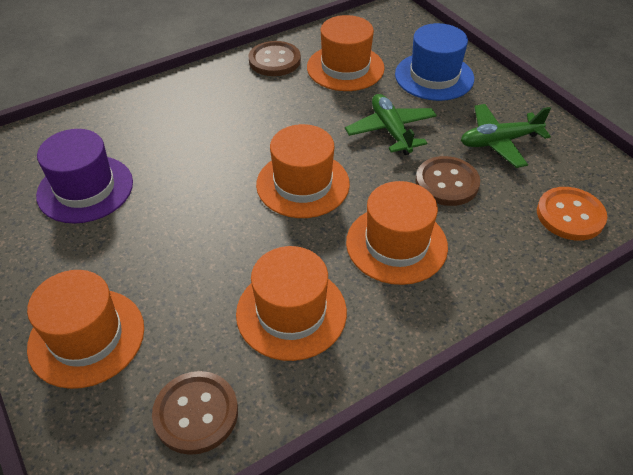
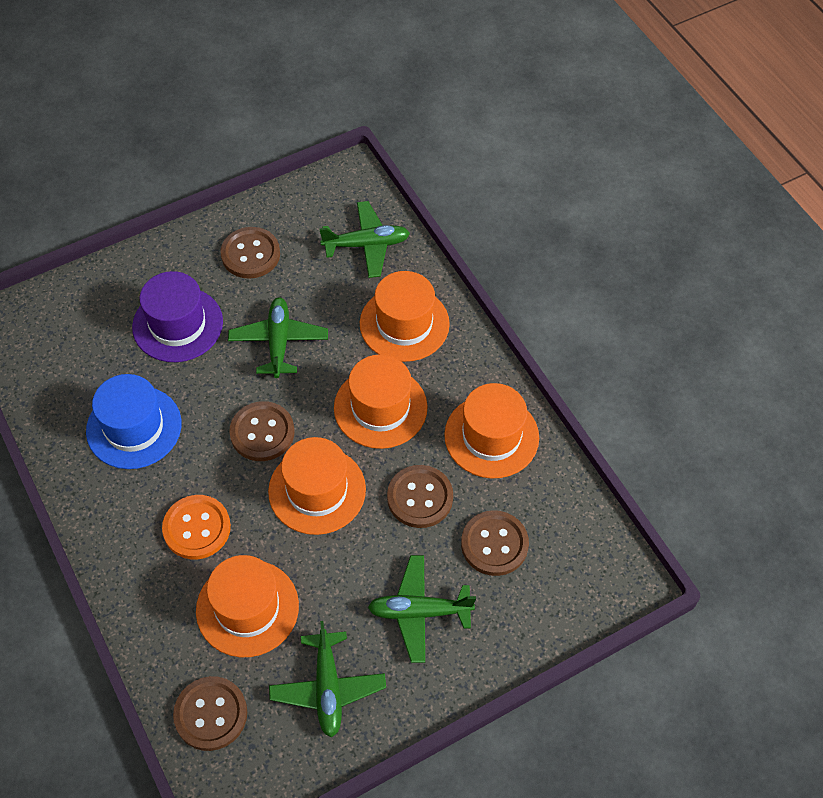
brown button: 3 -> 5
green plane: 2 -> 4

